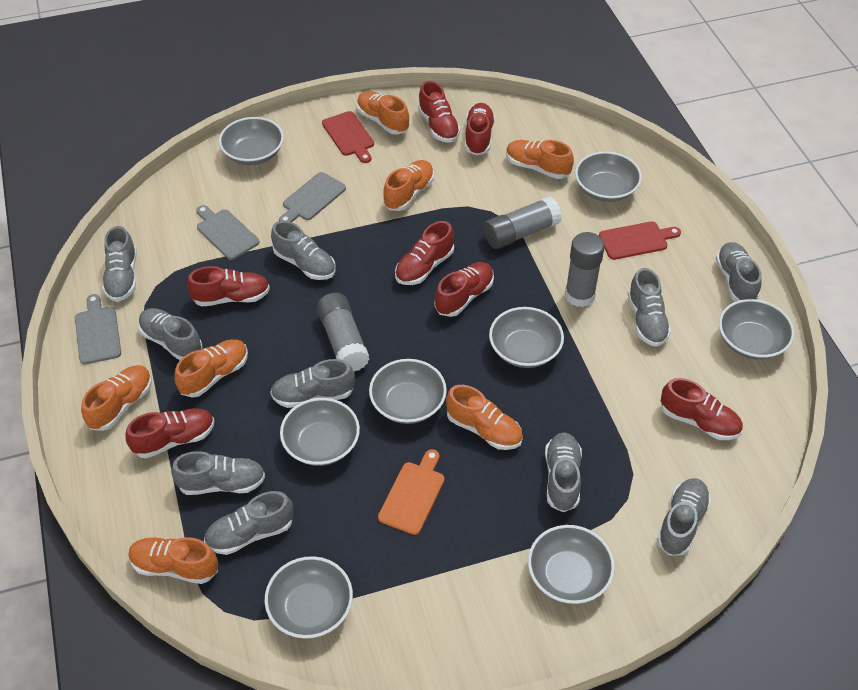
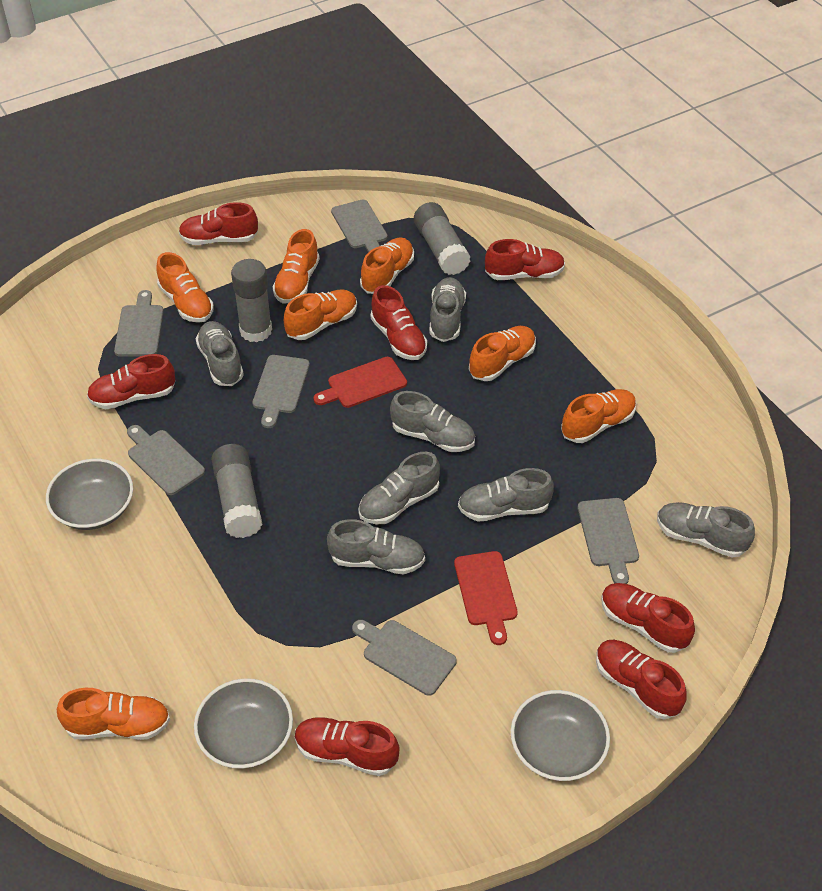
grey bowl: 8 -> 3
grey cutting board: 3 -> 6
grey shoe: 10 -> 7
orange cutting board: 1 -> 0

